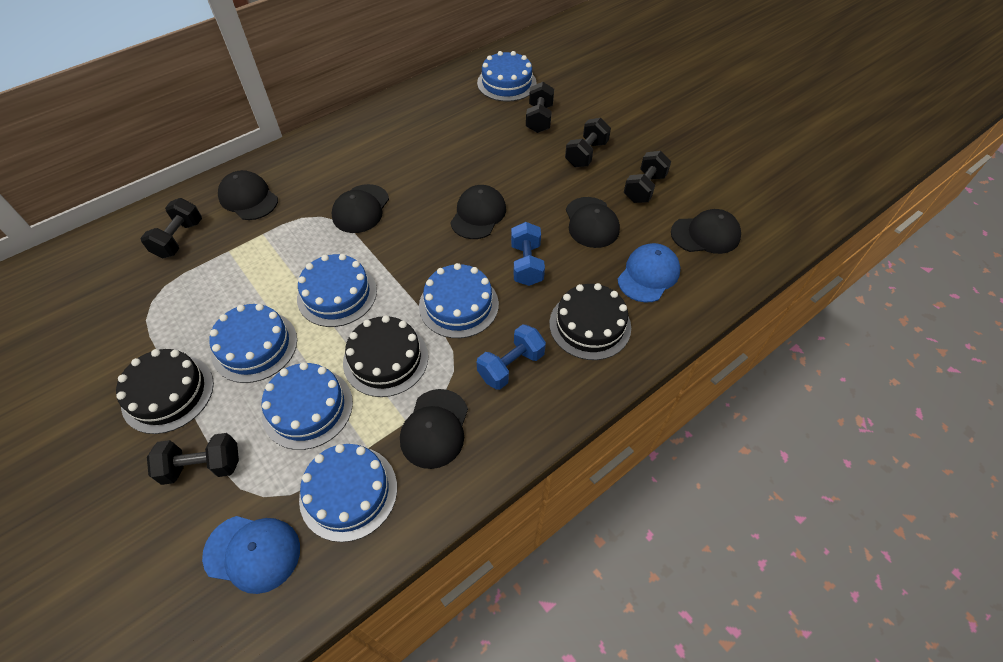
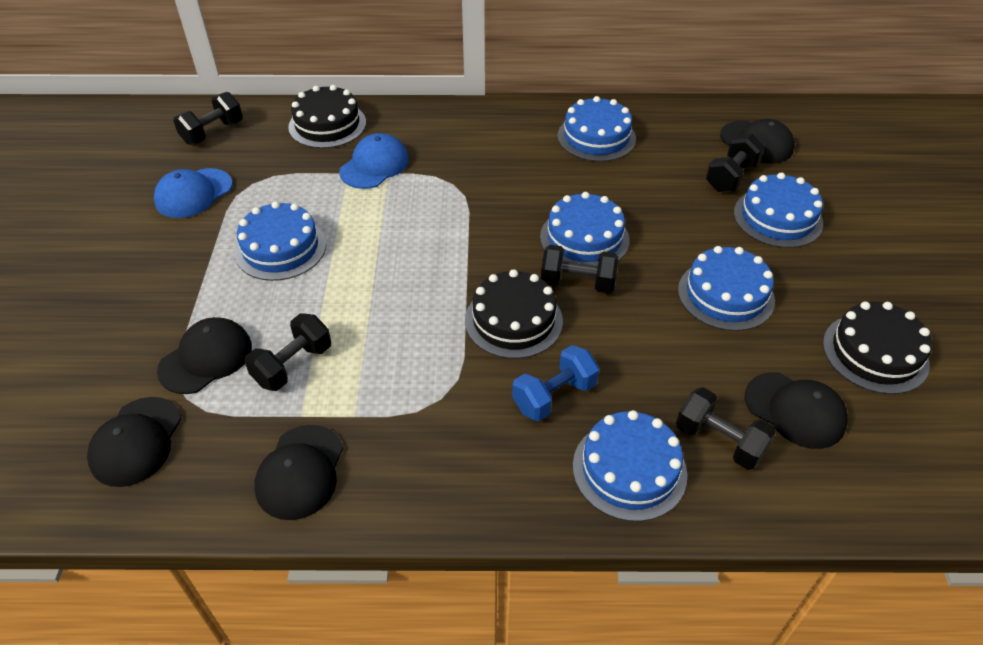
black cap: 6 -> 5
blue dumbbell: 2 -> 1

